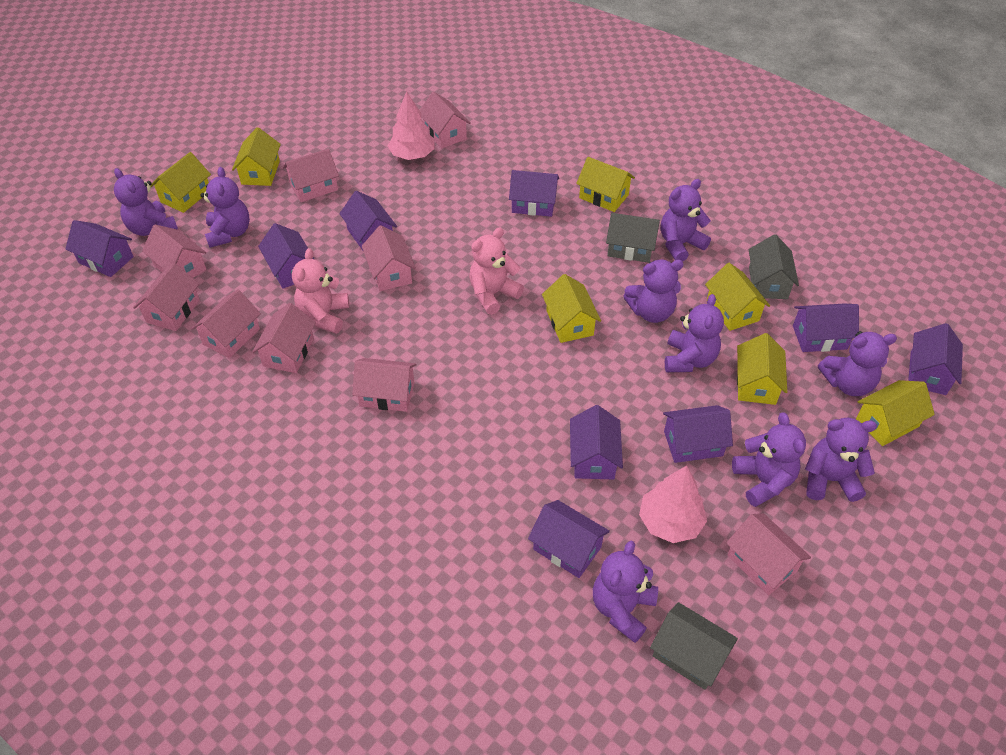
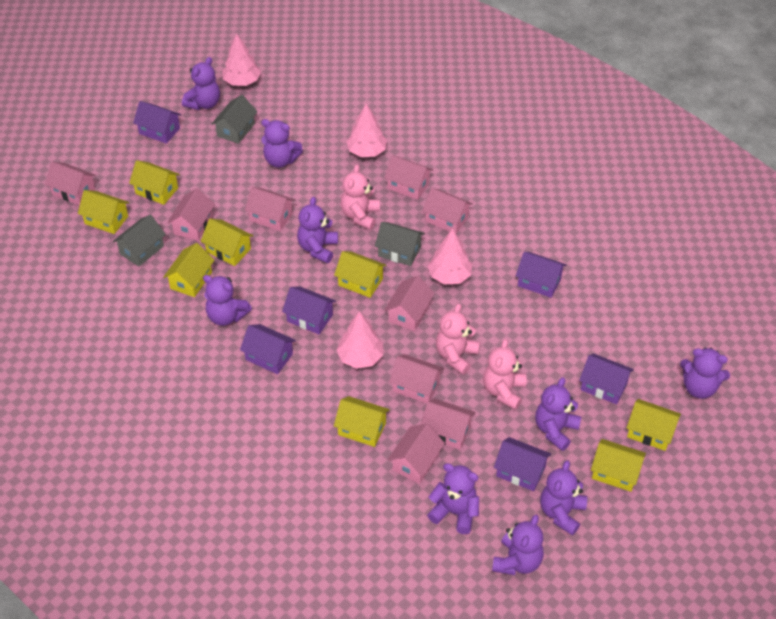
pink teddy bear: 2 -> 3
pink tree: 2 -> 4
purple house: 9 -> 6
yellow house: 7 -> 8

